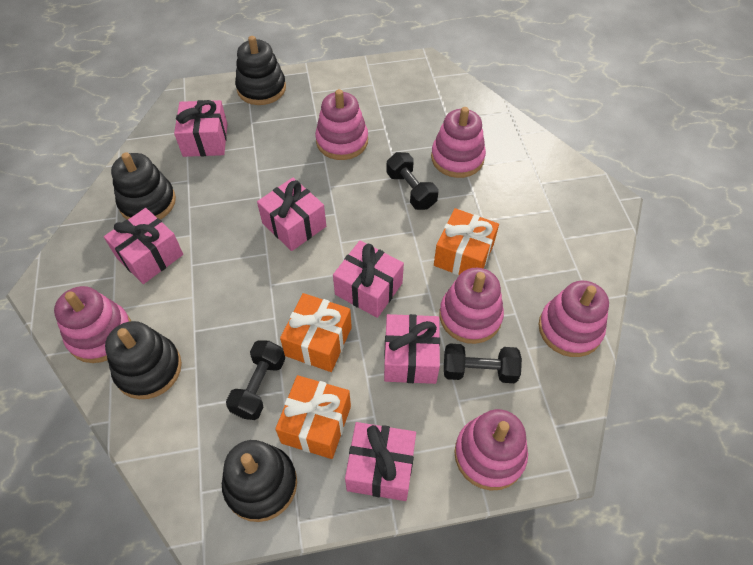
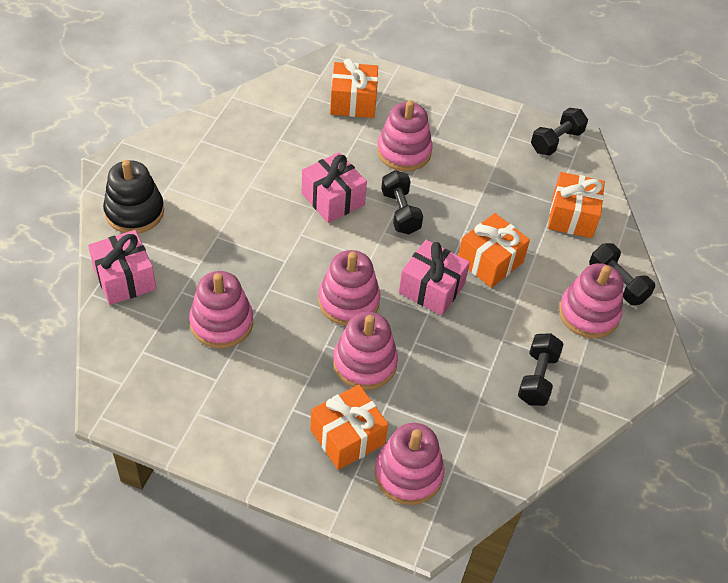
black dumbbell: 3 -> 4
black stacking toy: 4 -> 1
orange gift: 3 -> 4
pink gift: 6 -> 3

